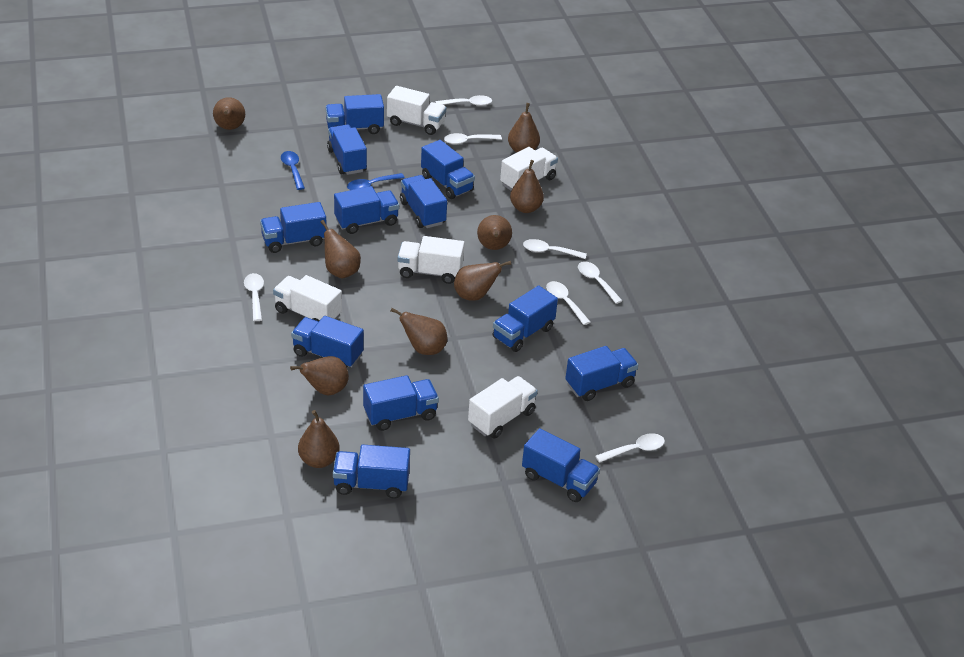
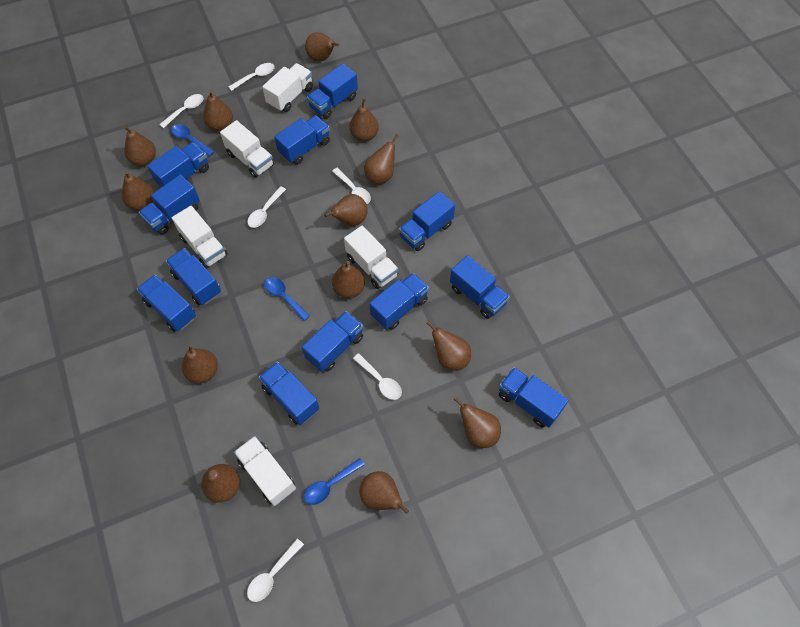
blue spoon: 2 -> 3
brown pear: 9 -> 13
white spoon: 7 -> 6

